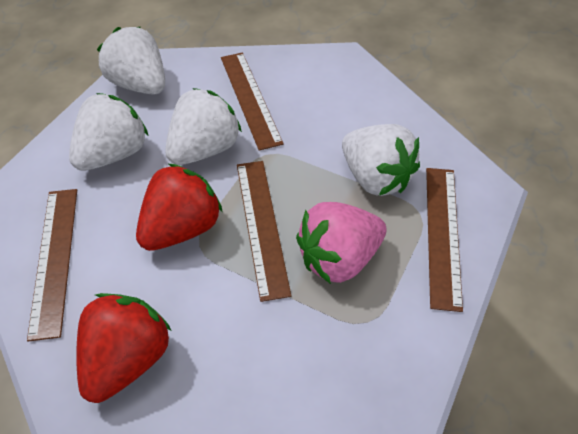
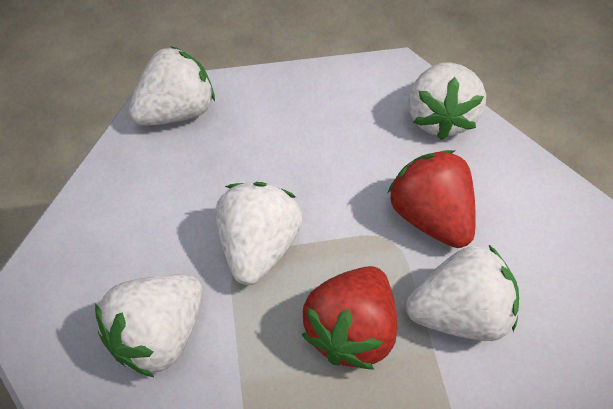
brown ruler: 4 -> 0
pink strawberry: 1 -> 0
white strawberry: 4 -> 5

